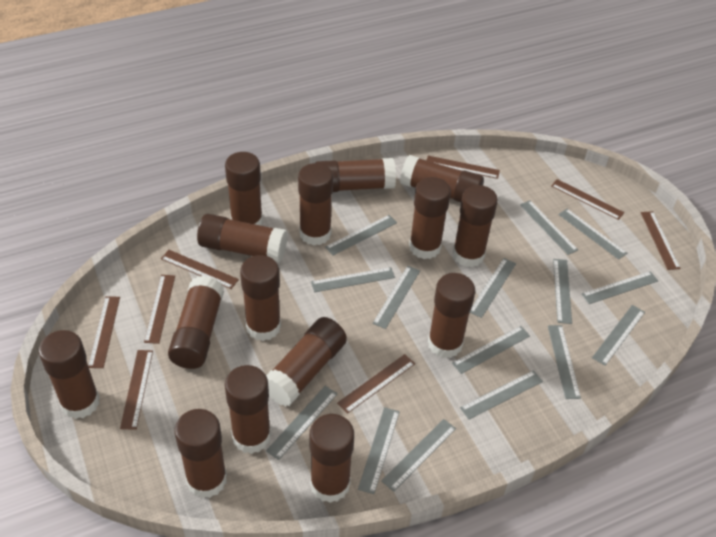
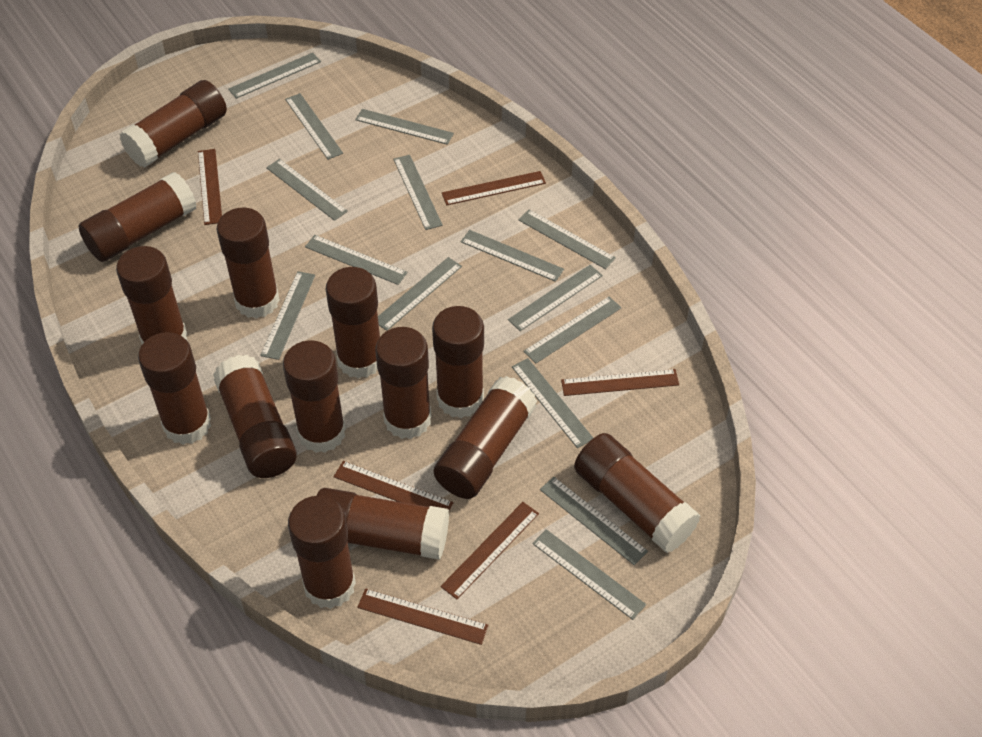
brown glue stick: 15 -> 14
brown ruler: 8 -> 6

